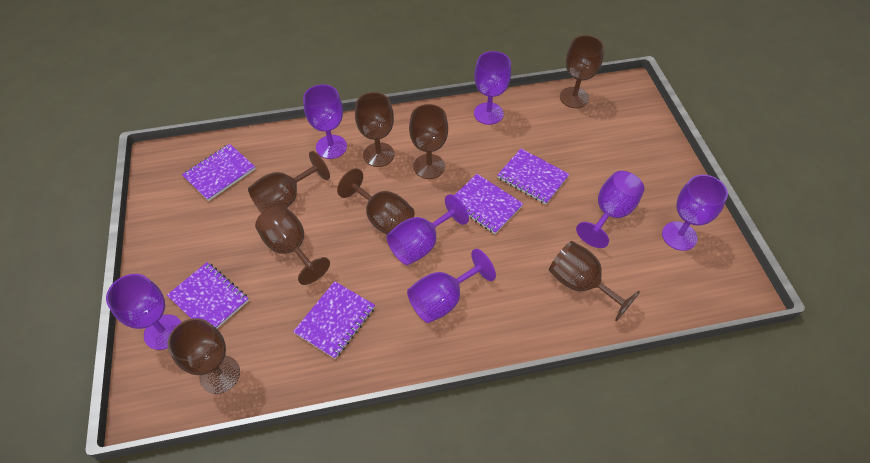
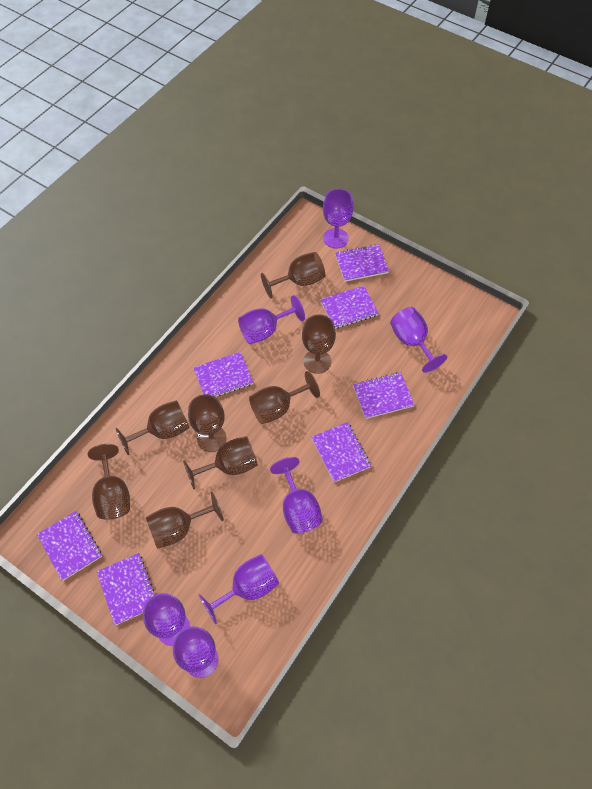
purple notebook: 5 -> 7

